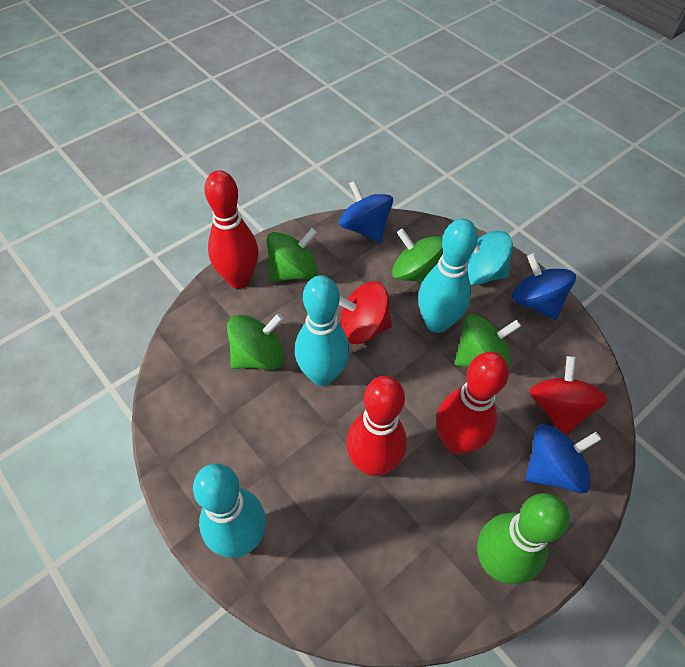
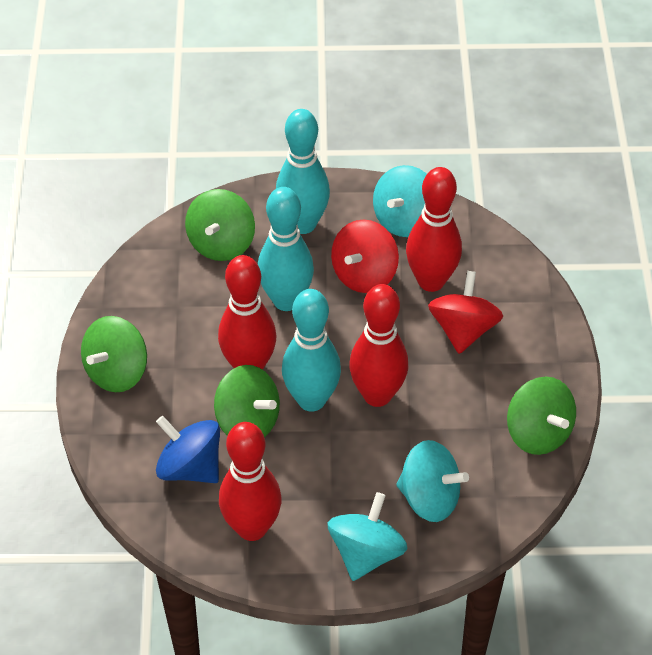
blue spinning top: 3 -> 1
green bowling pin: 1 -> 0
red bowling pin: 3 -> 4
turquoise spinning top: 1 -> 3

